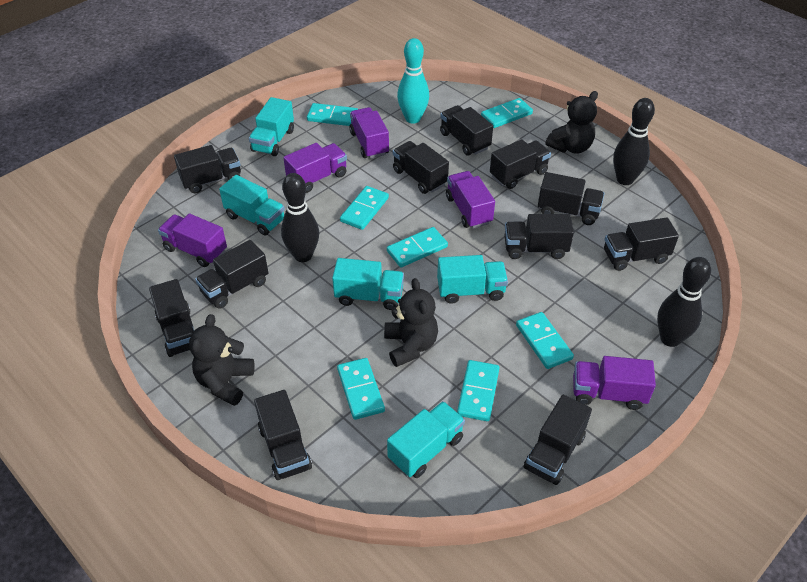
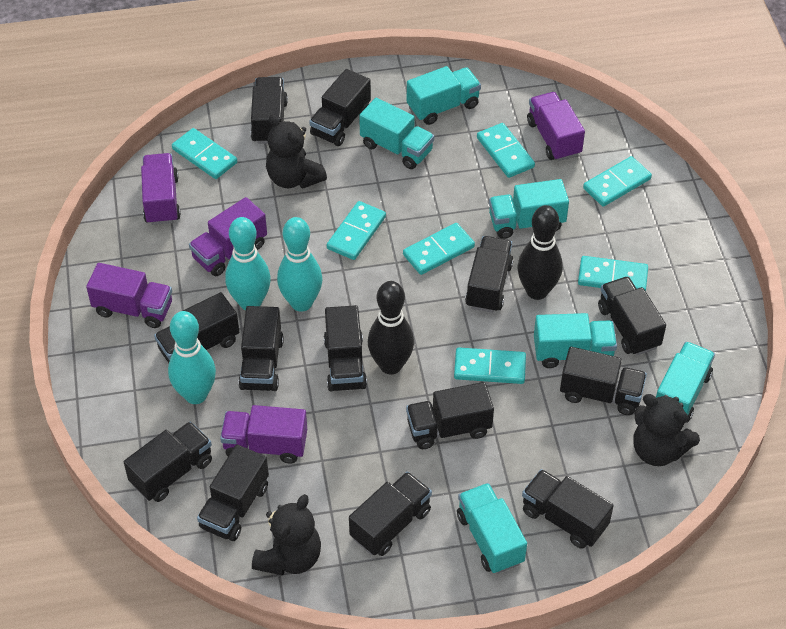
black bowling pin: 3 -> 2
black truck: 11 -> 13
turquoise bowling pin: 1 -> 3
turquoise truck: 5 -> 6

